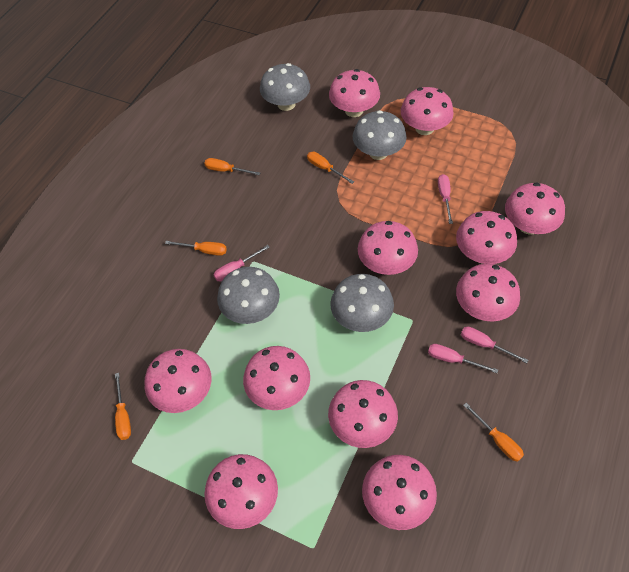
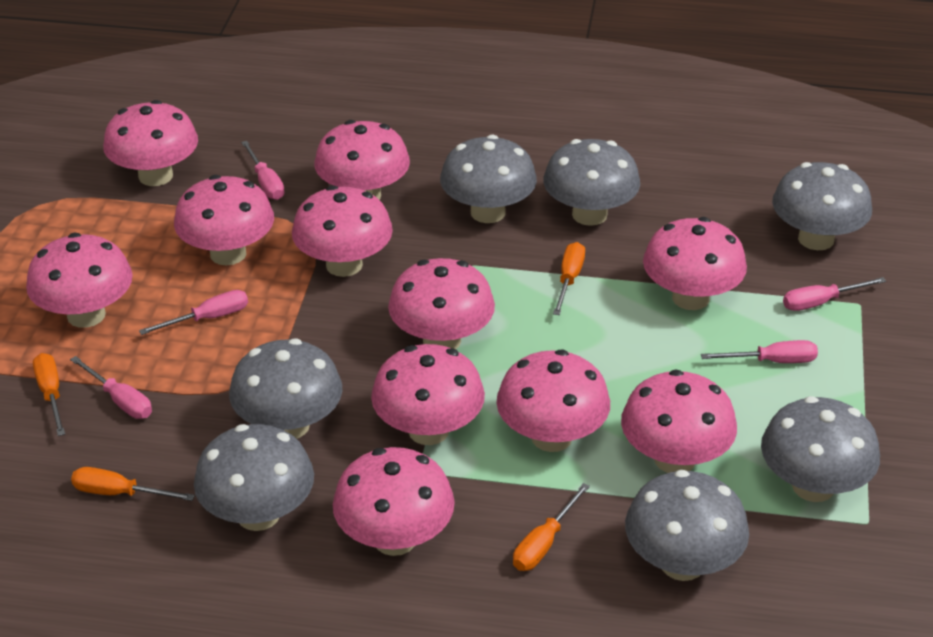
grey mushroom: 4 -> 7
orange screwdriver: 5 -> 4
pink screwdriver: 4 -> 5

